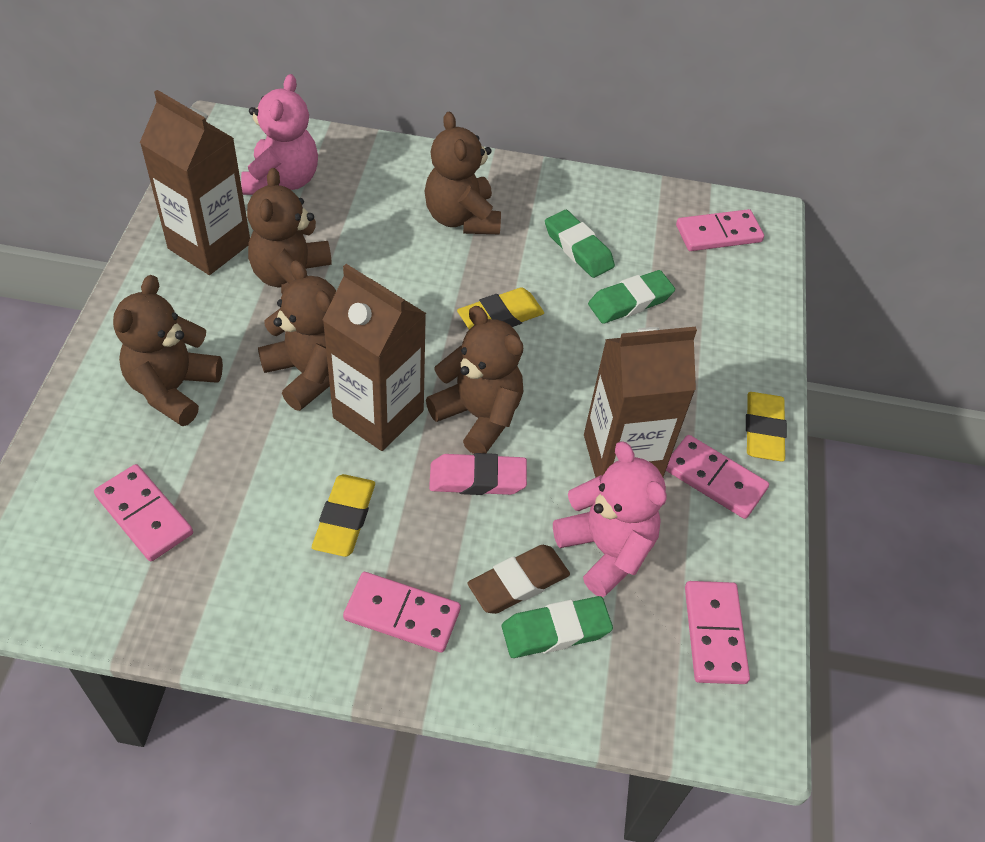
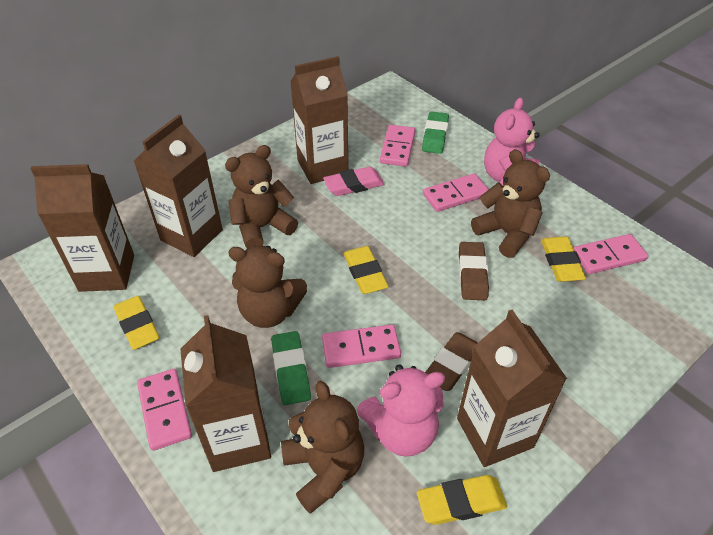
brown carton: 3 -> 5
brown eraser: 1 -> 2
brown teddy bear: 5 -> 4
green eraser: 3 -> 2
yellow eraser: 3 -> 4

